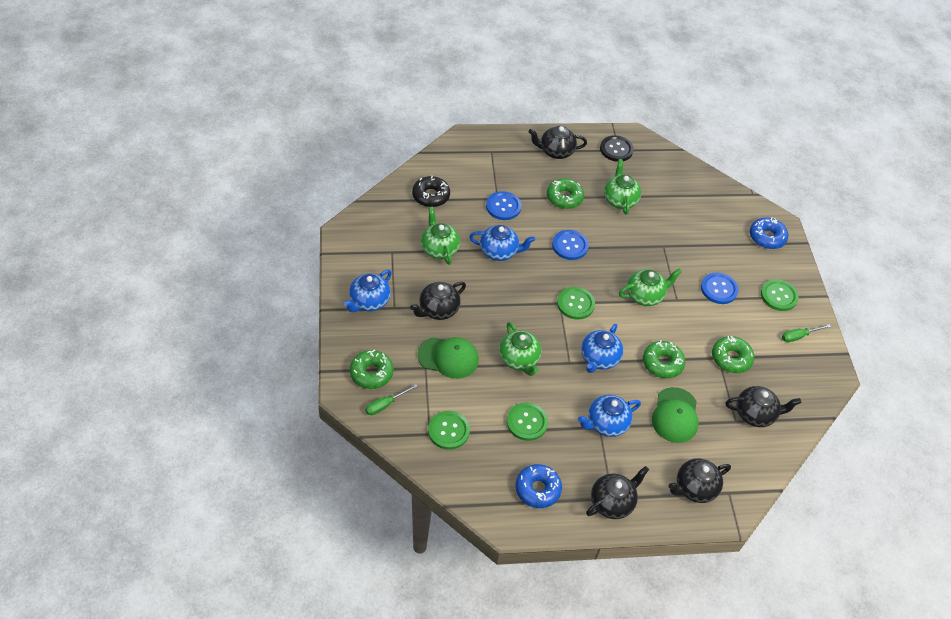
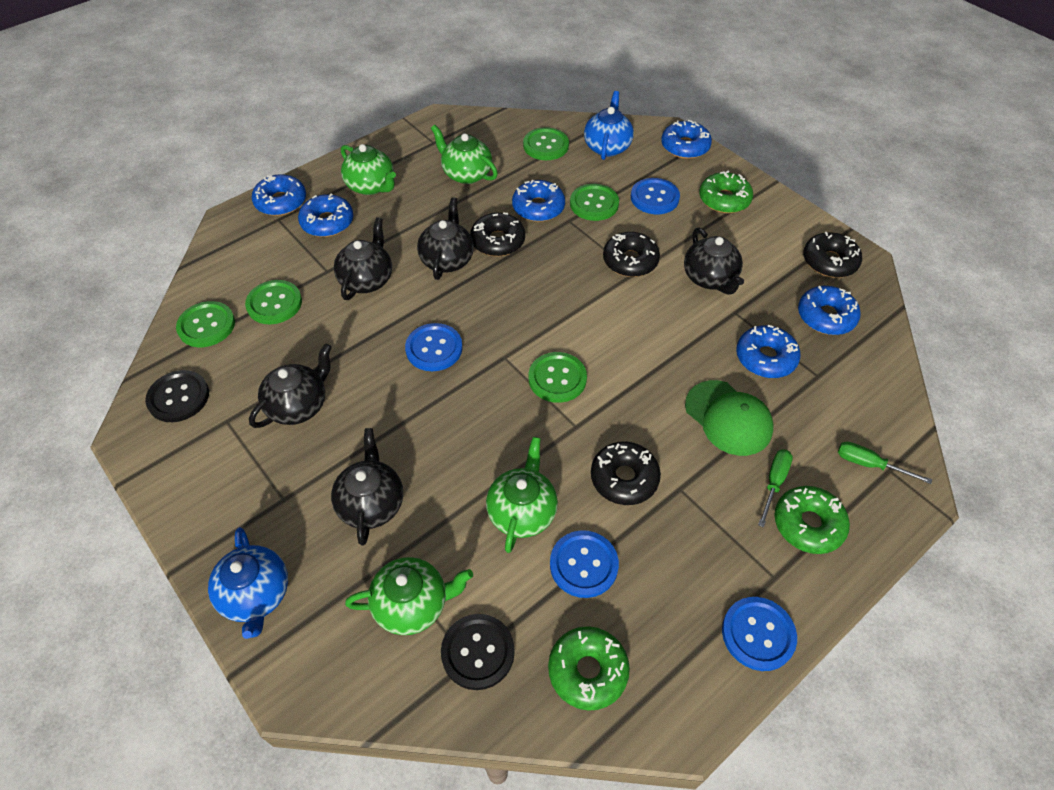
black button: 1 -> 2
black donut: 1 -> 4
blue button: 3 -> 4
blue donut: 2 -> 6
blue teapot: 4 -> 2
green button: 4 -> 5
green cap: 2 -> 1
green donut: 4 -> 3

